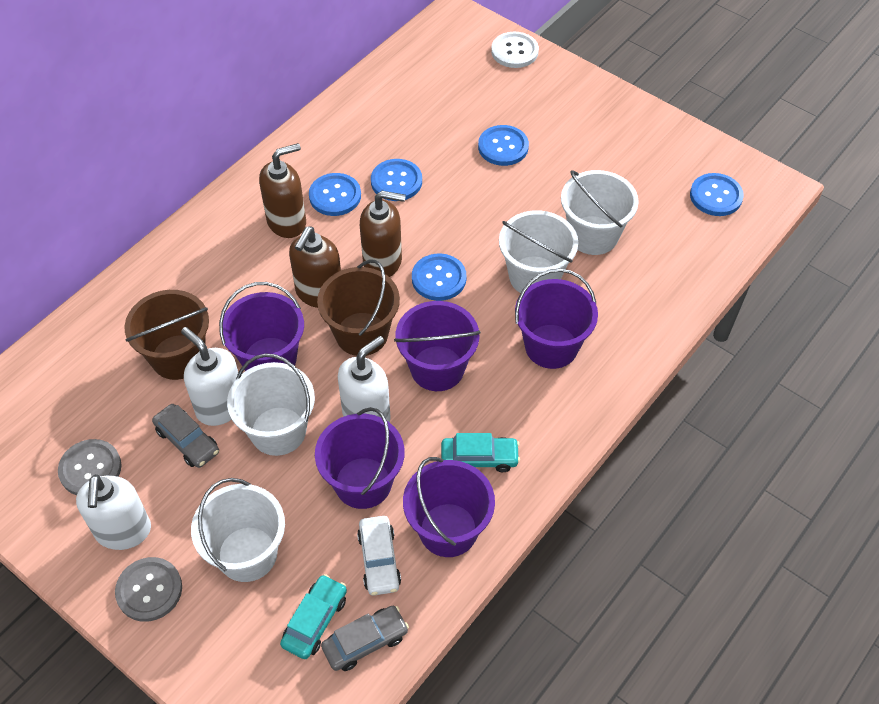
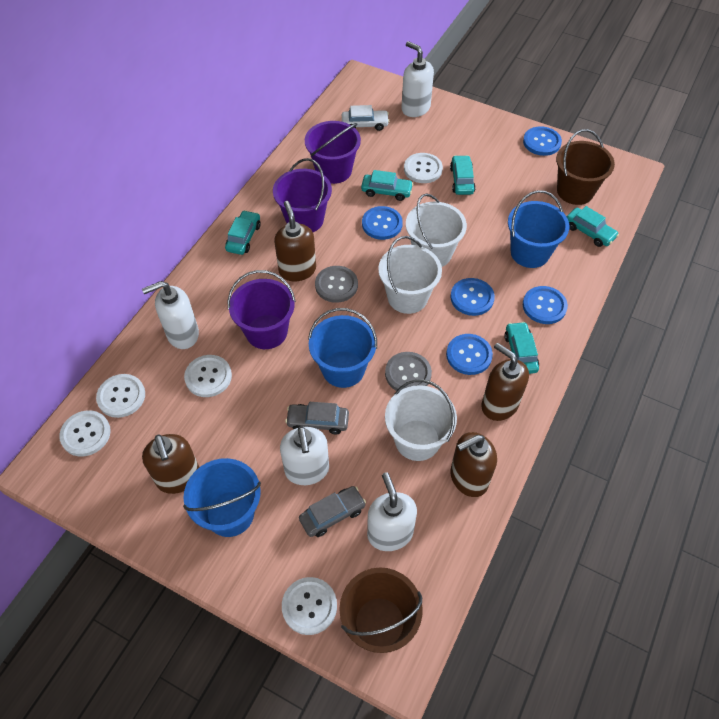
blue bucket: 0 -> 3
brown soap dispenser: 3 -> 4
purple bucket: 5 -> 3
turquoise car: 2 -> 5
white bucket: 4 -> 3
white button: 1 -> 5
white soap dispenser: 3 -> 4

